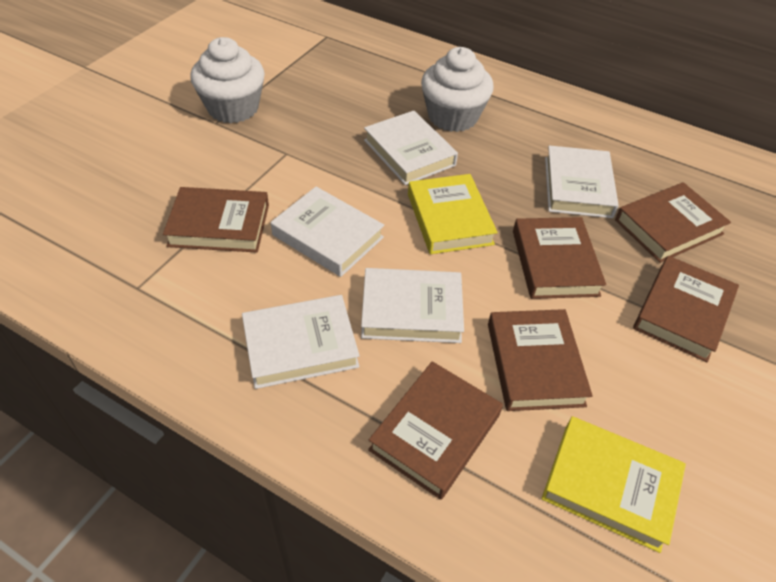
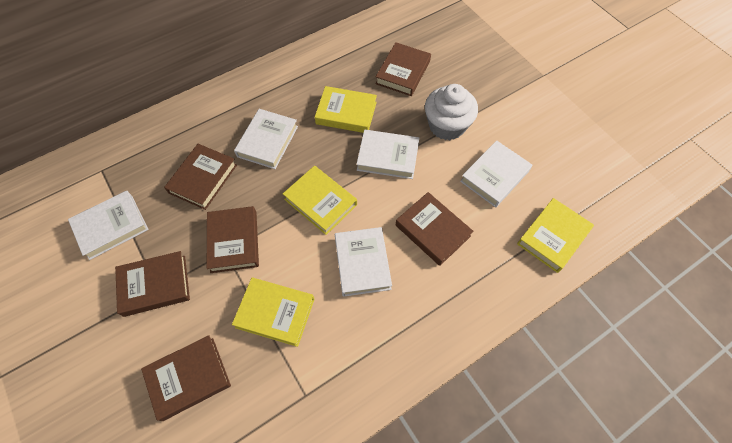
white cupcake: 2 -> 1
yellow book: 2 -> 4

